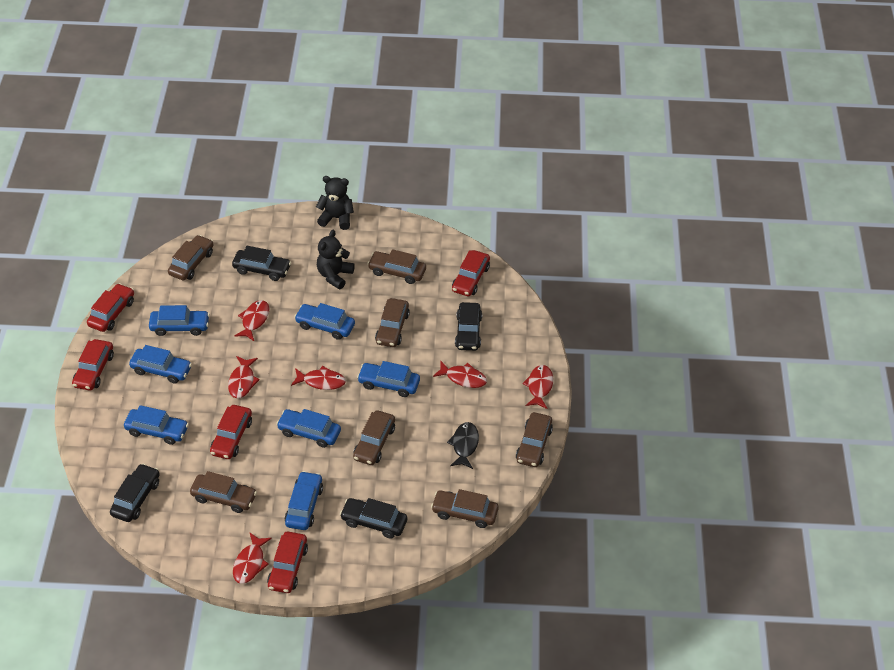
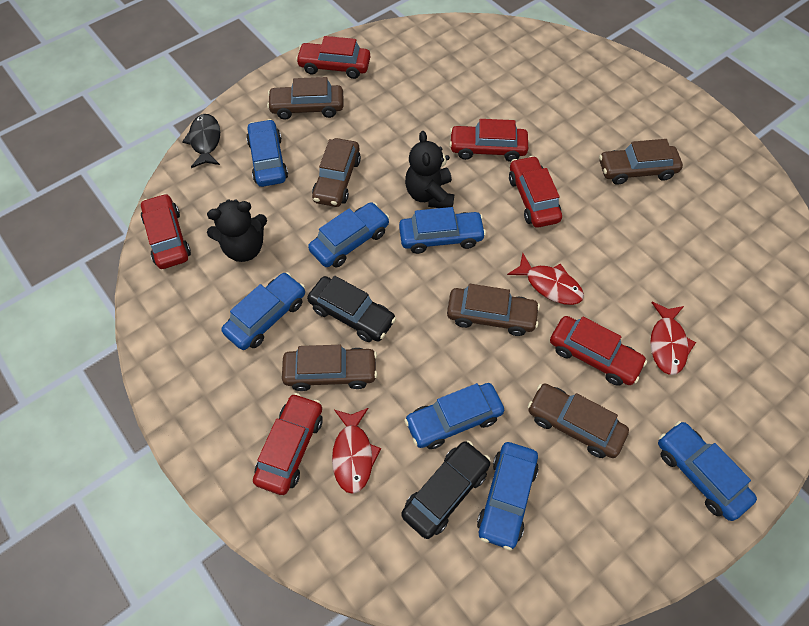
black car: 4 -> 2
brown car: 7 -> 6
red car: 5 -> 6
red fish: 6 -> 3

